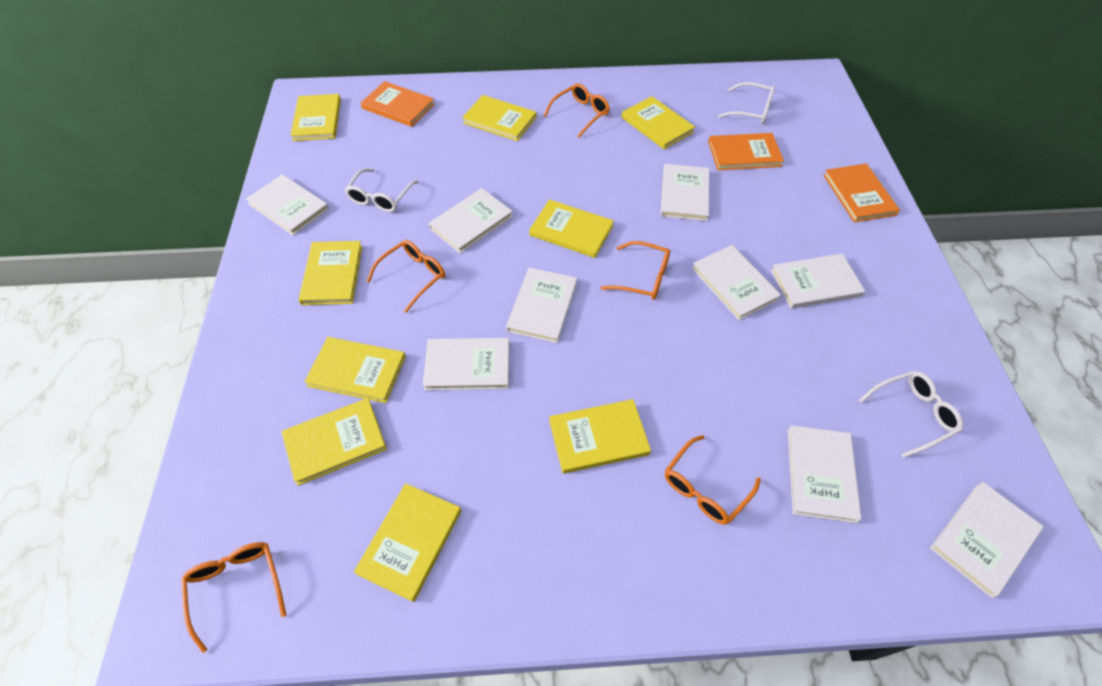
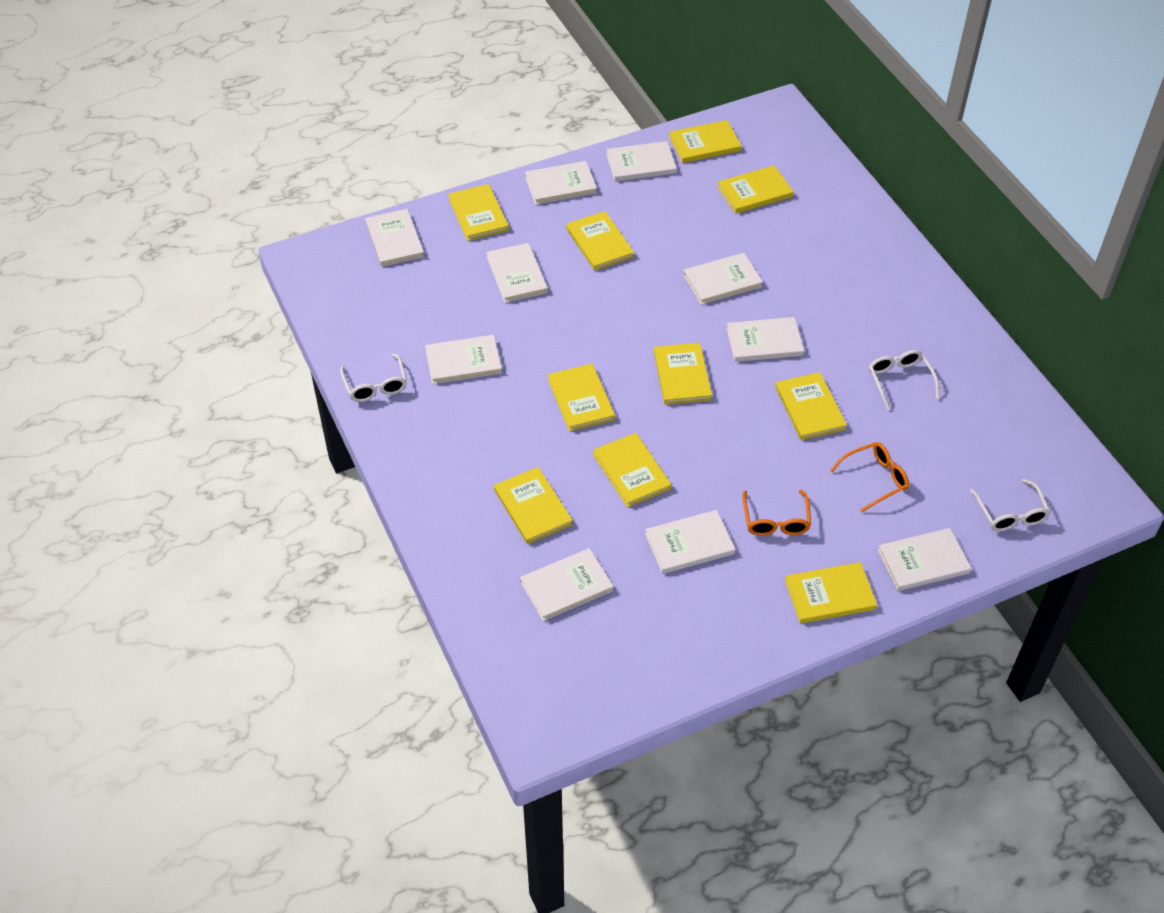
orange book: 3 -> 0
orange glasses: 5 -> 2
white book: 9 -> 10
yellow book: 9 -> 10

